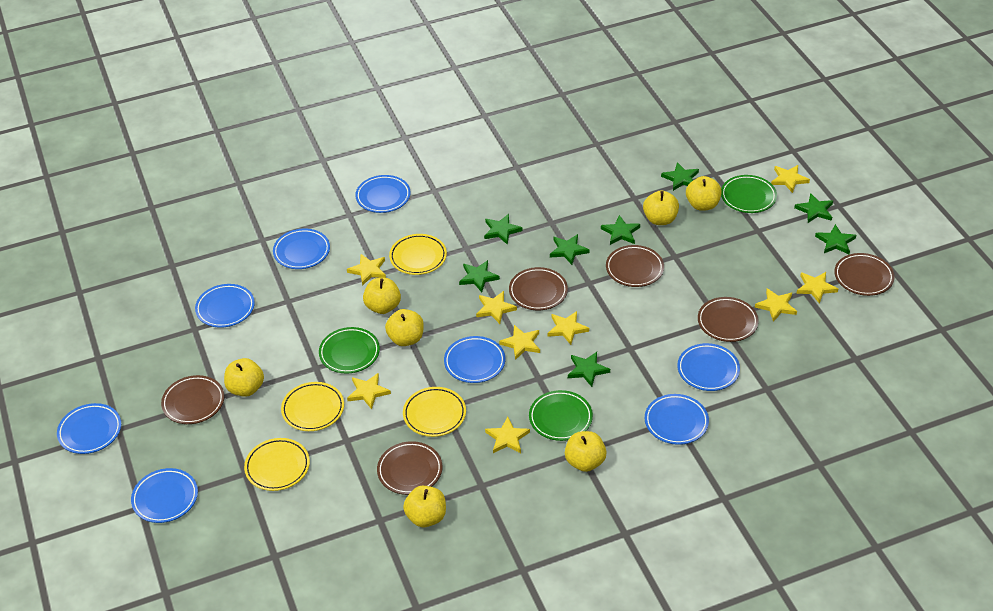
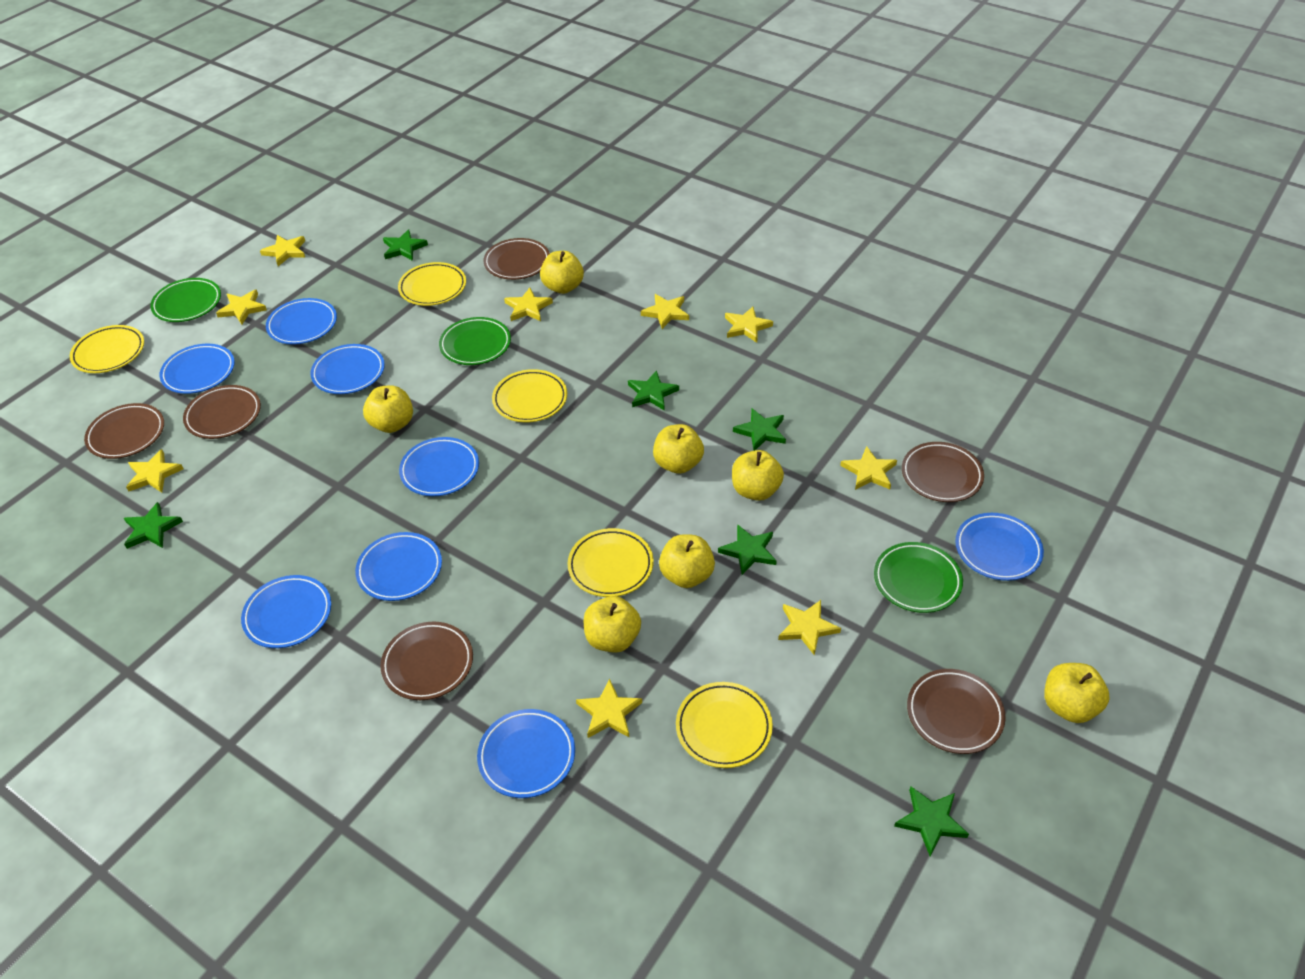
green star: 8 -> 6
yellow plate: 4 -> 5

